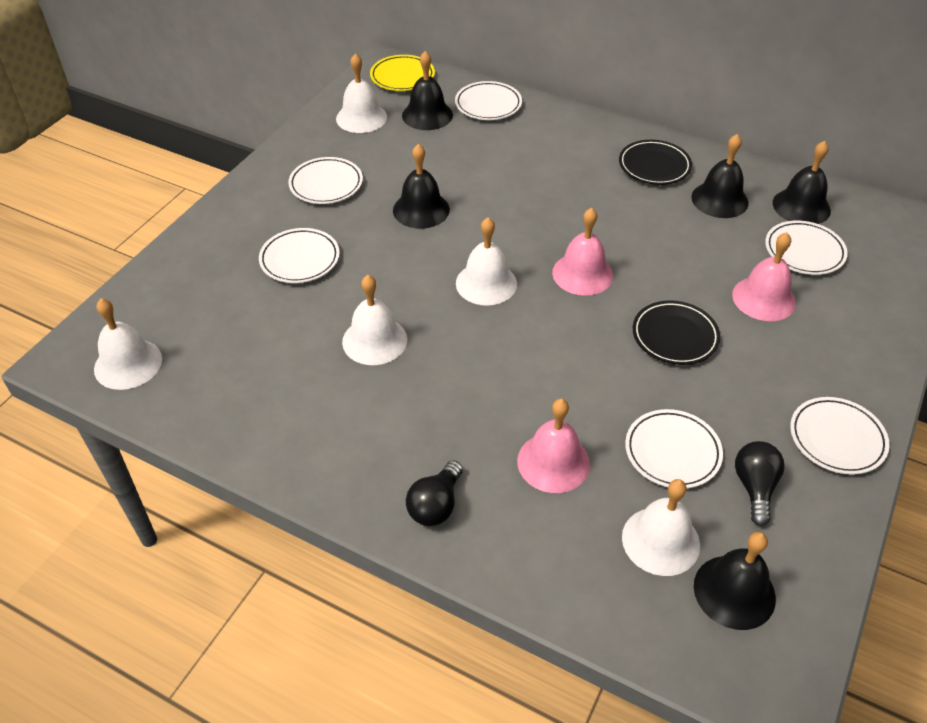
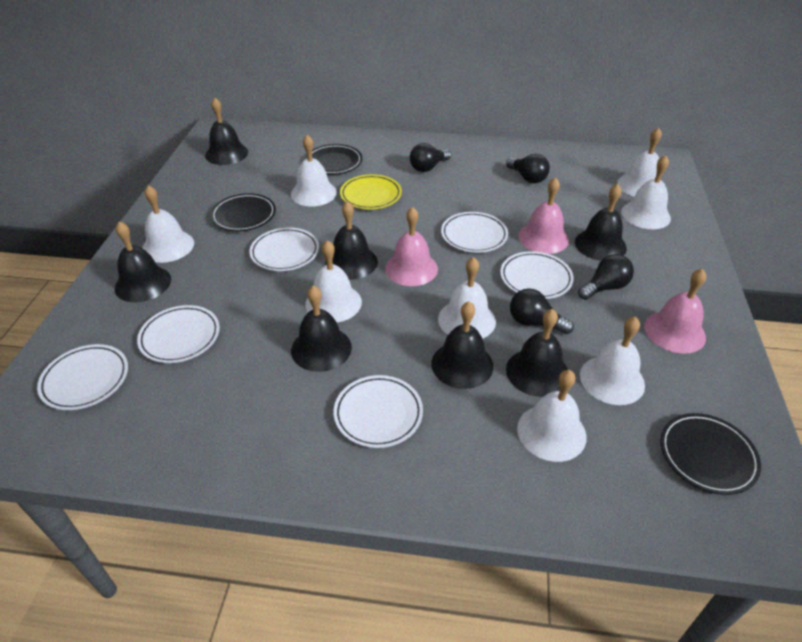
black bell: 5 -> 7
black light bulb: 2 -> 4
black plate: 2 -> 3
white bell: 5 -> 8

